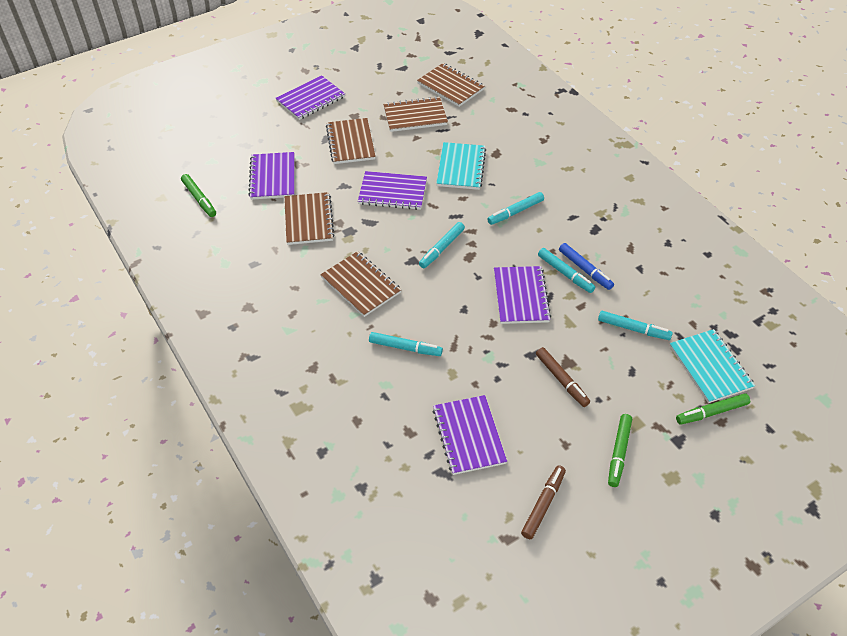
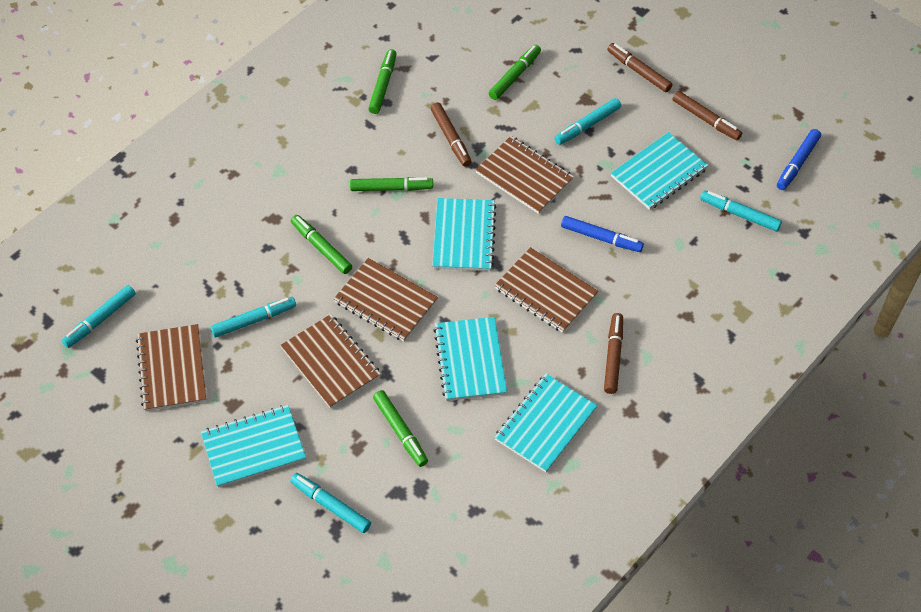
blue marker: 1 -> 2
brown marker: 2 -> 4
green marker: 3 -> 5
purple notebook: 5 -> 0
turquoise notebook: 2 -> 5

